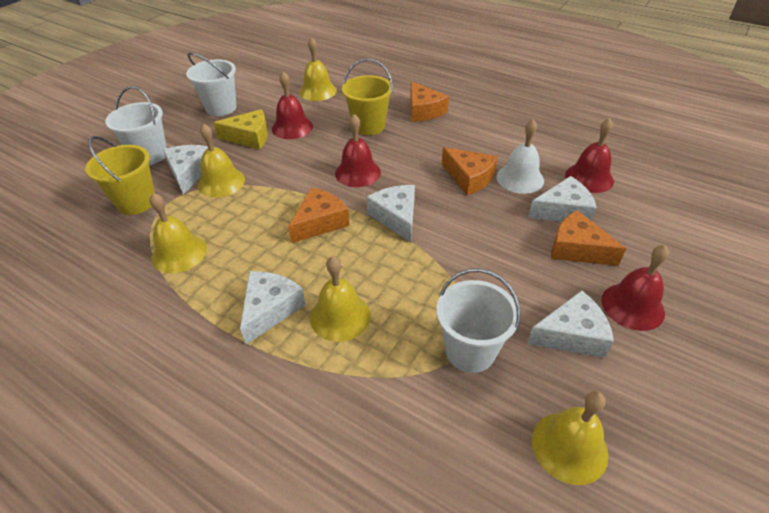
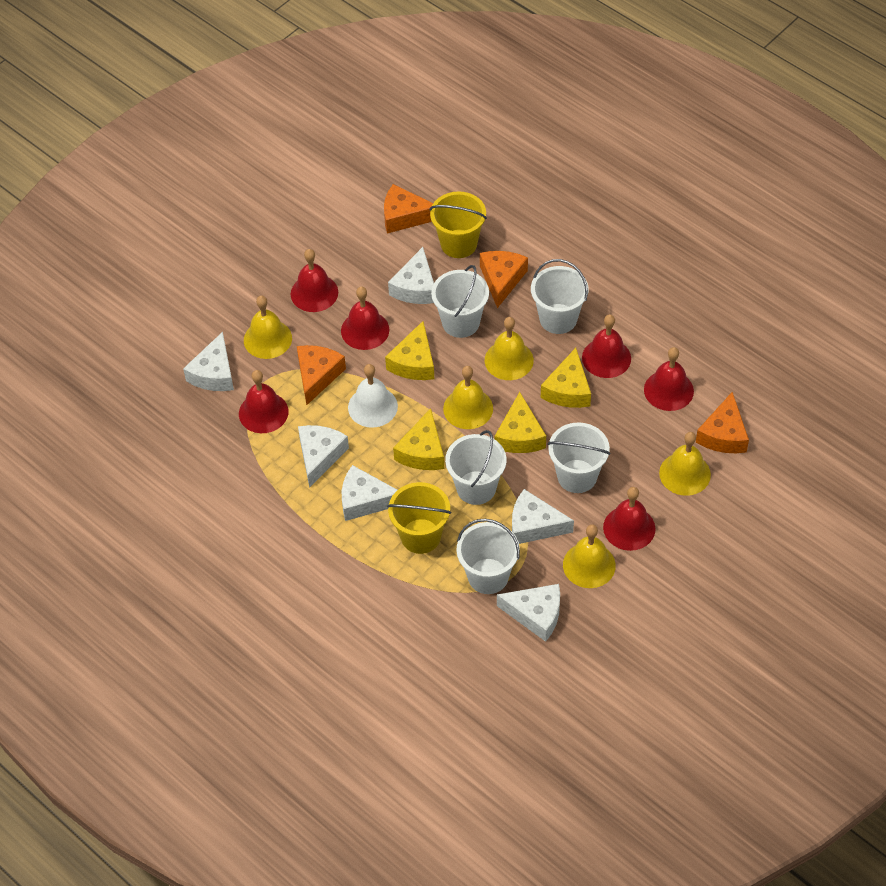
red bell: 4 -> 6
white bucket: 3 -> 5
white cheese: 5 -> 6
yellow cheese: 1 -> 4

